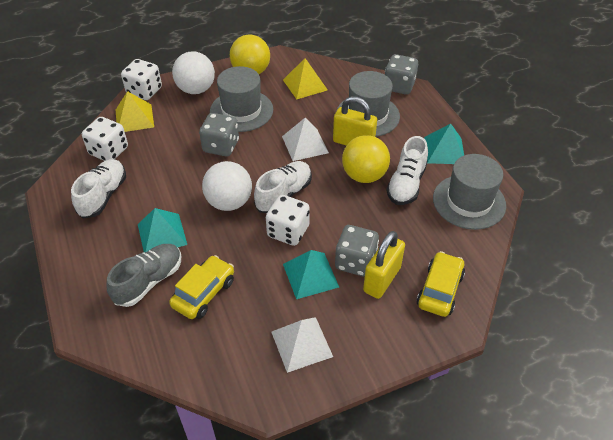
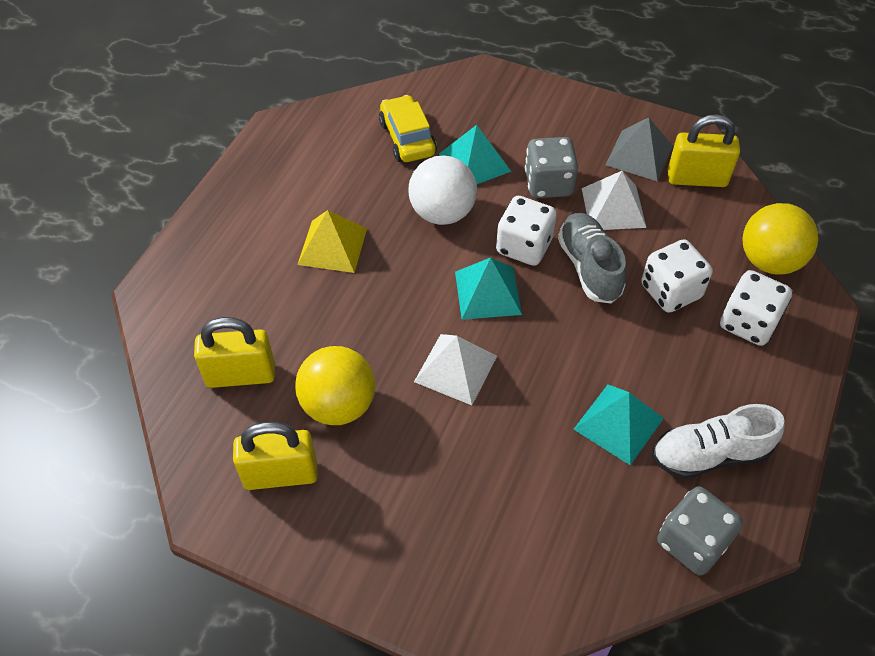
grey dice: 3 -> 2
grey hat: 3 -> 0
grey pyramid: 0 -> 1
white ball: 2 -> 1
white shoe: 3 -> 1
yellow car: 2 -> 1
yellow padlock: 2 -> 3
yellow pyramid: 2 -> 1

